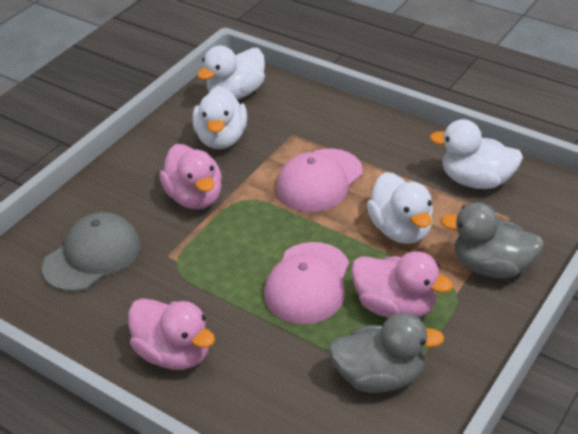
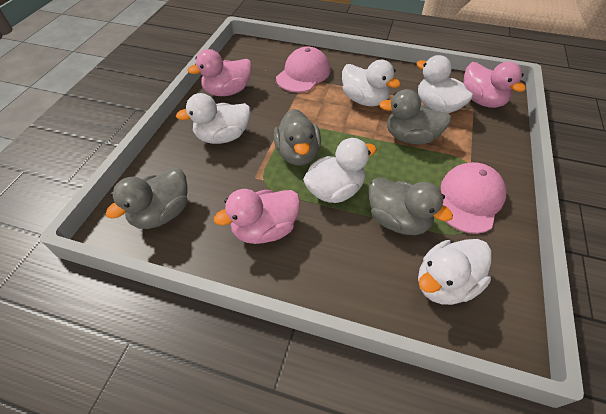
grey cap: 1 -> 0
grey duck: 2 -> 4
white duck: 4 -> 5

